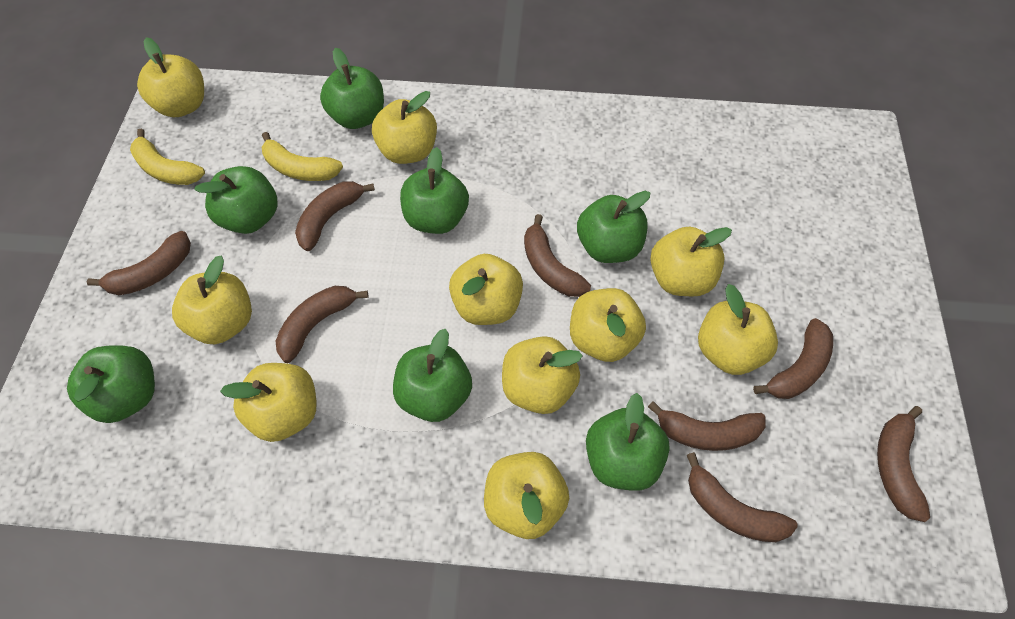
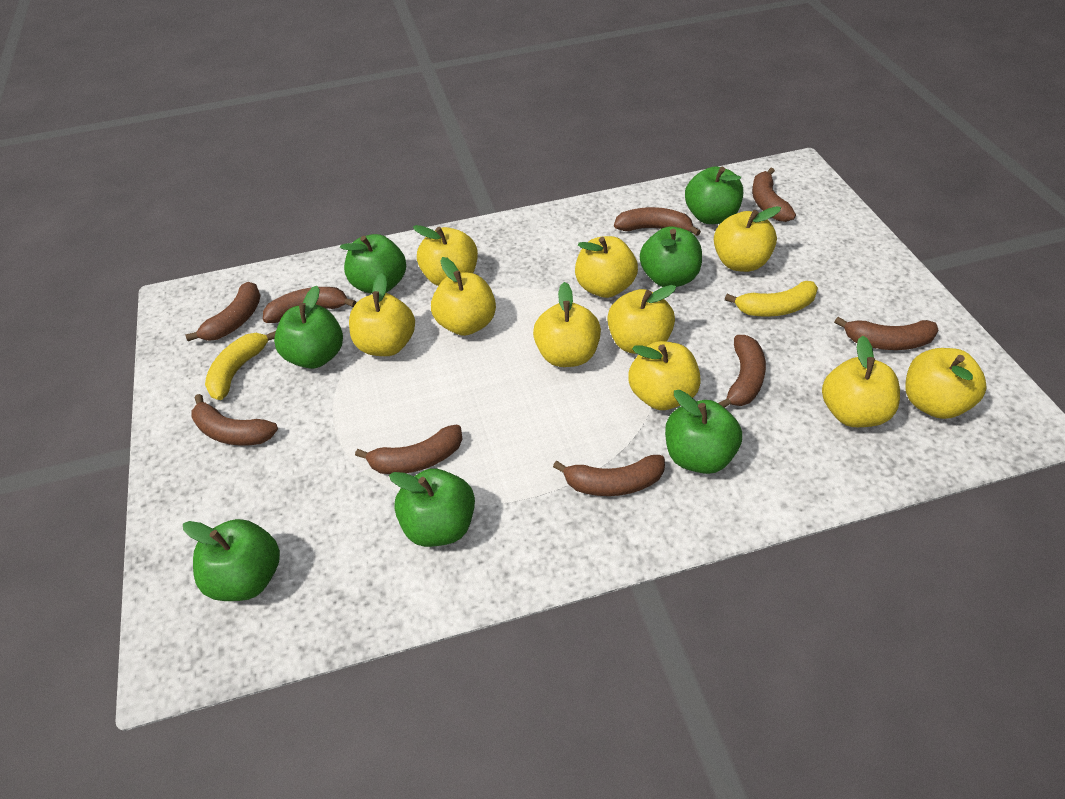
brown banana: 8 -> 9

